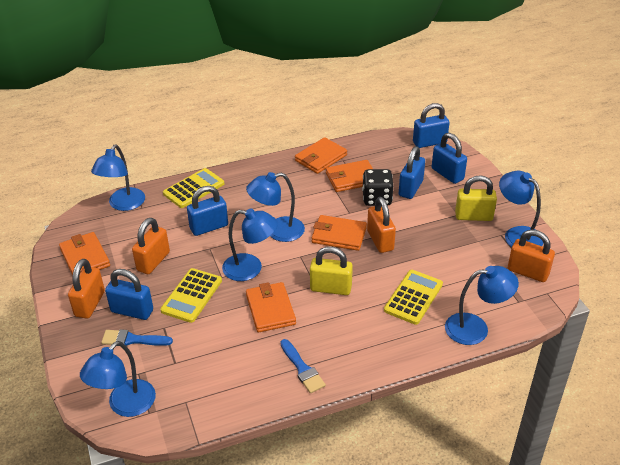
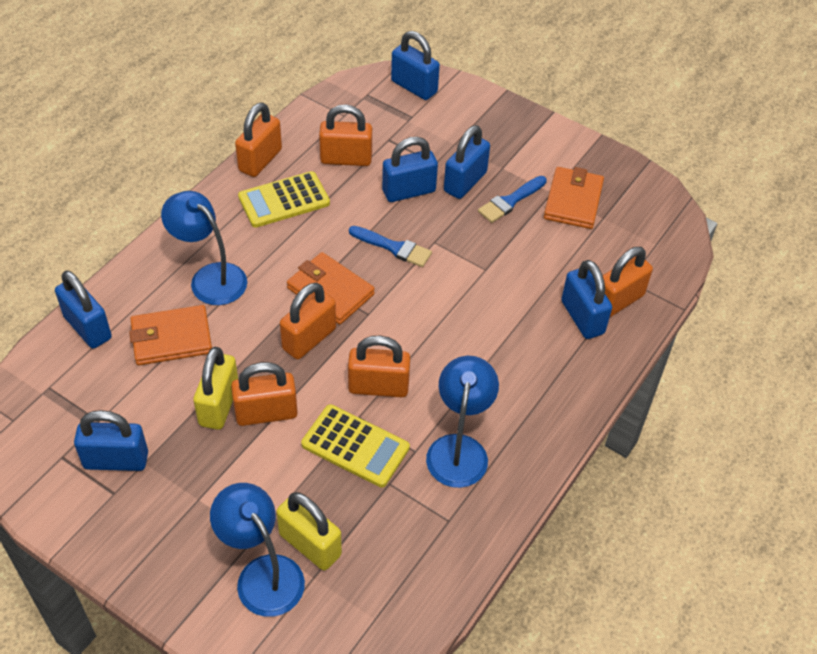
black dice: 1 -> 0
blue lamp: 6 -> 3
blue padlock: 5 -> 6
orange padlock: 4 -> 6
orange wallet: 5 -> 3
yellow calculator: 3 -> 2

